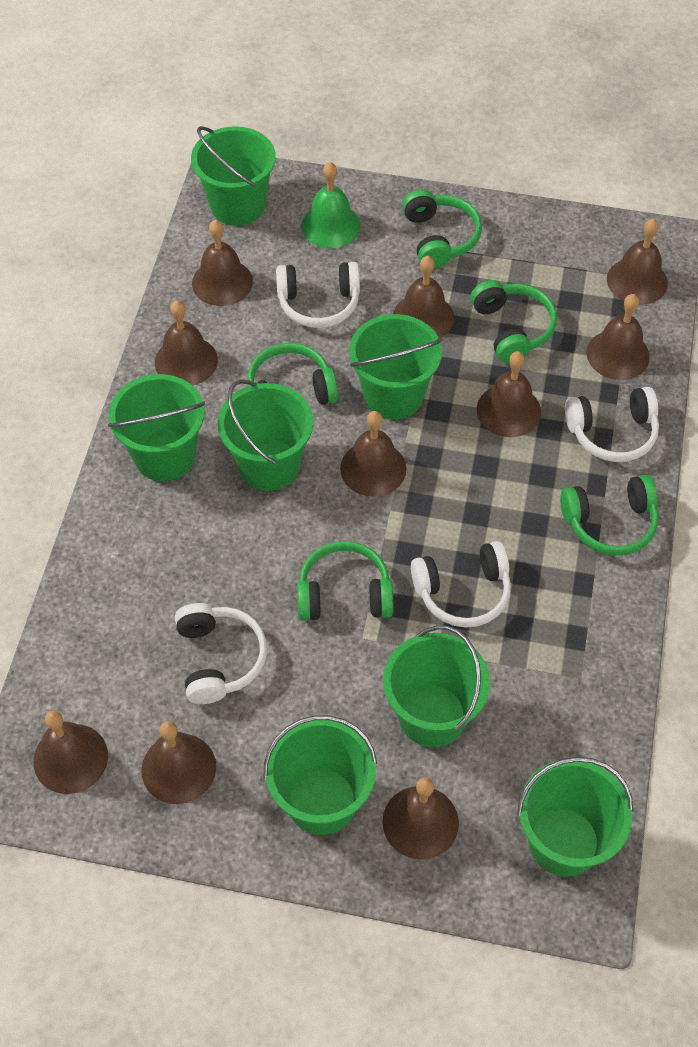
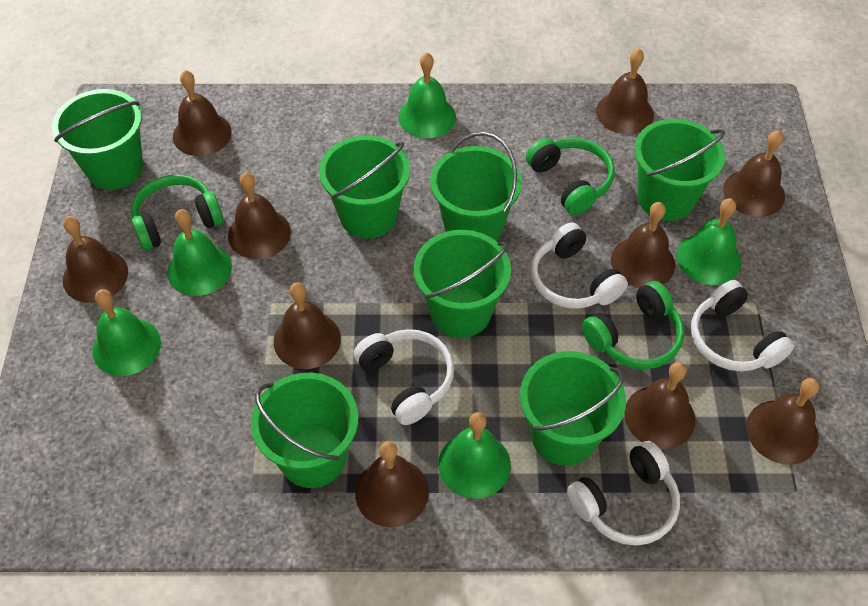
green bell: 1 -> 5
green headphones: 5 -> 3

